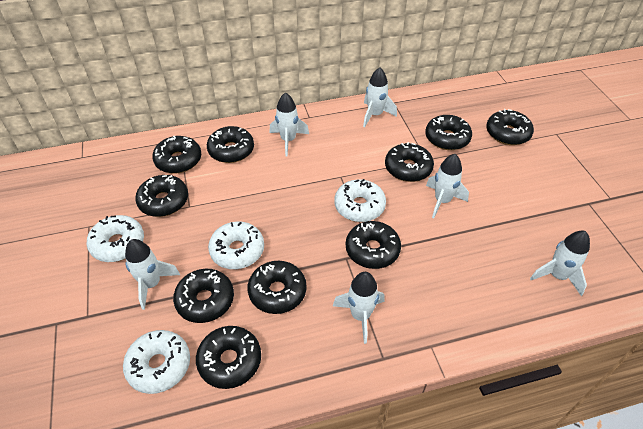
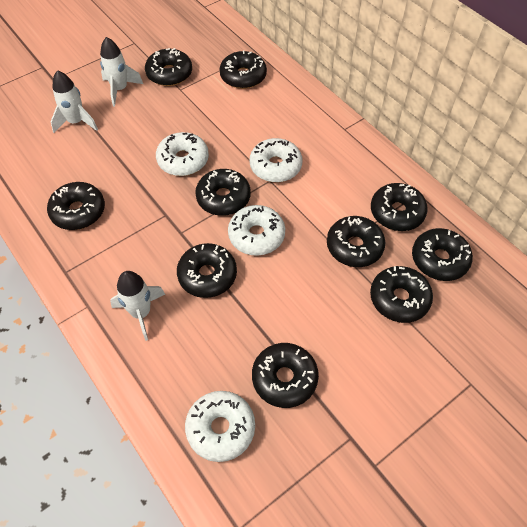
white rocket: 6 -> 3

